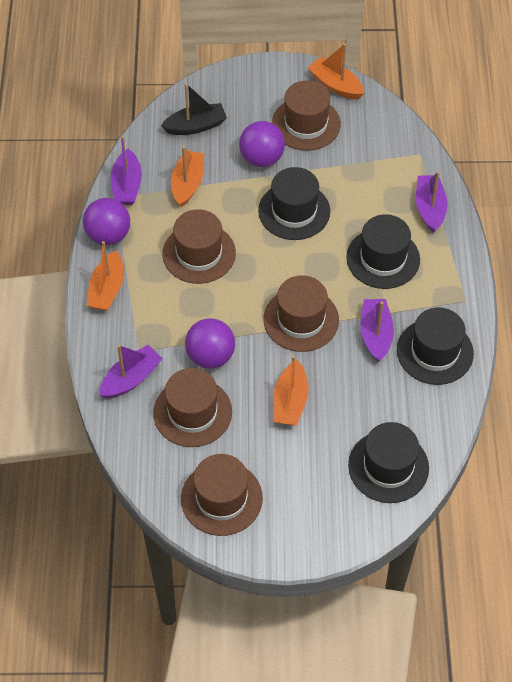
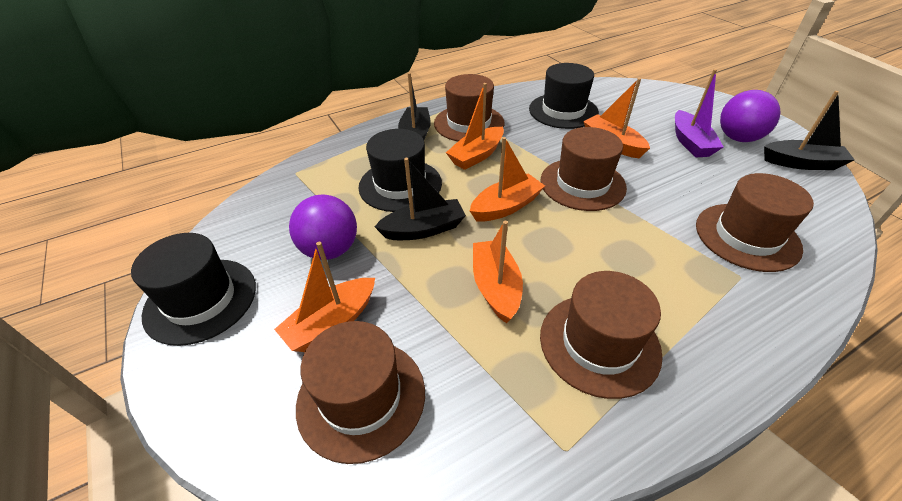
black boat: 1 -> 3
black hat: 4 -> 3
orange boat: 4 -> 5
purple ball: 3 -> 2
purple boat: 4 -> 1

